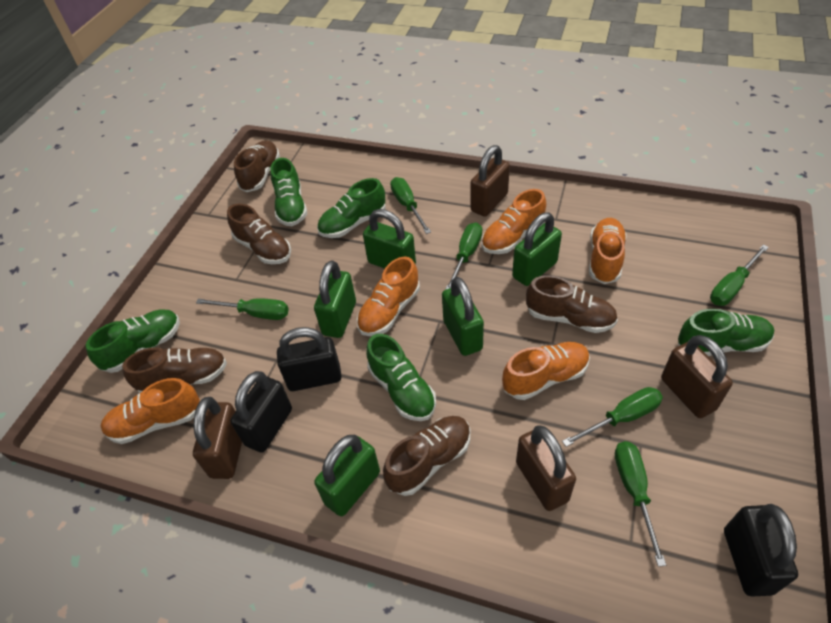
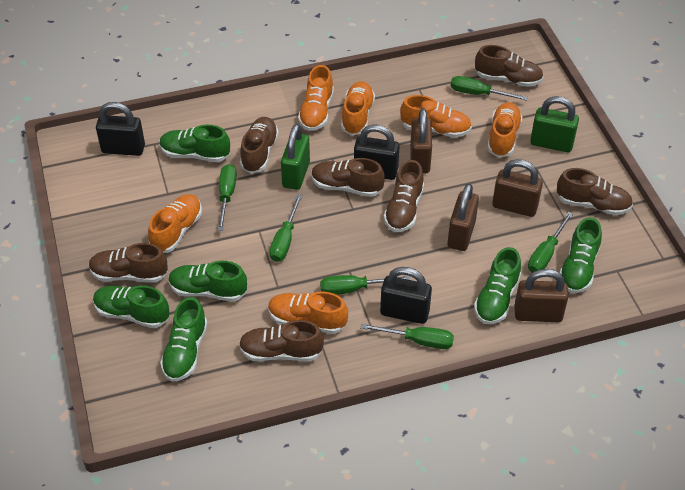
brown shoe: 5 -> 7
green padlock: 5 -> 2
green shoe: 5 -> 6
orange shoe: 5 -> 6

